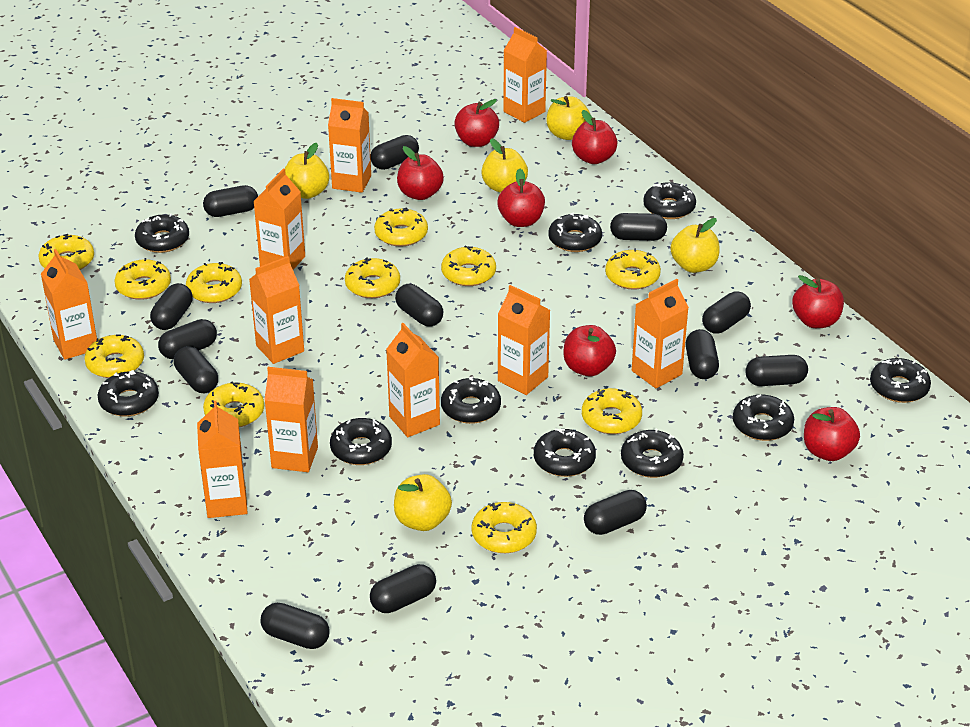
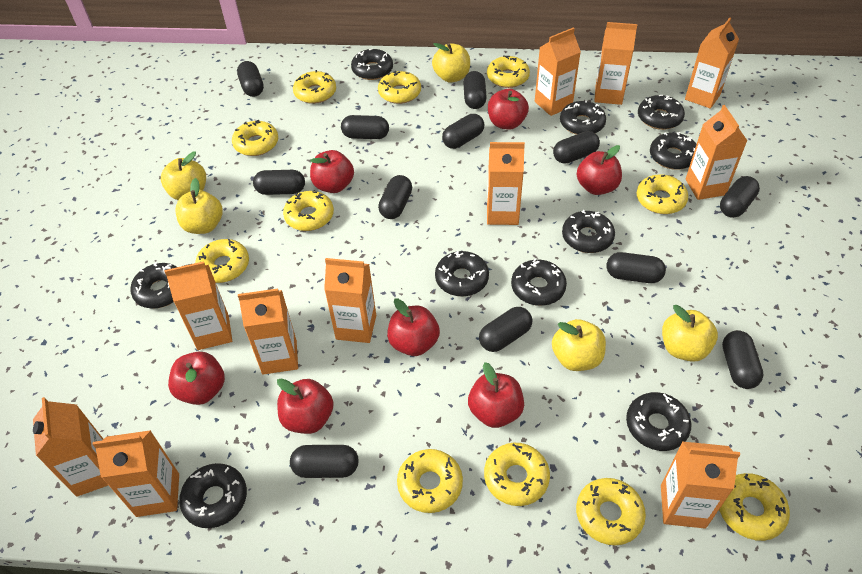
black capsule: 13 -> 12
orange carton: 10 -> 11

